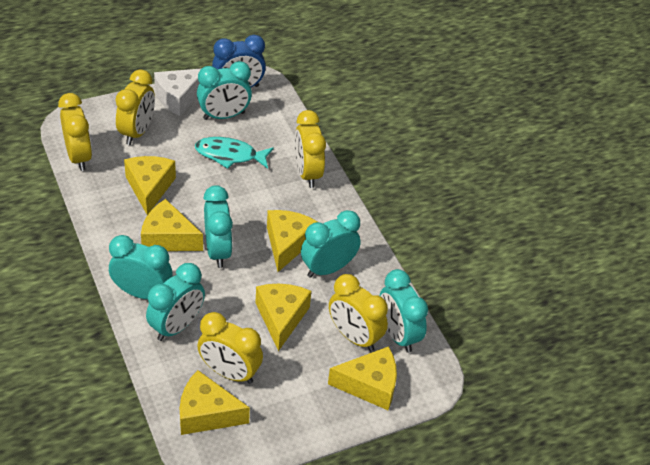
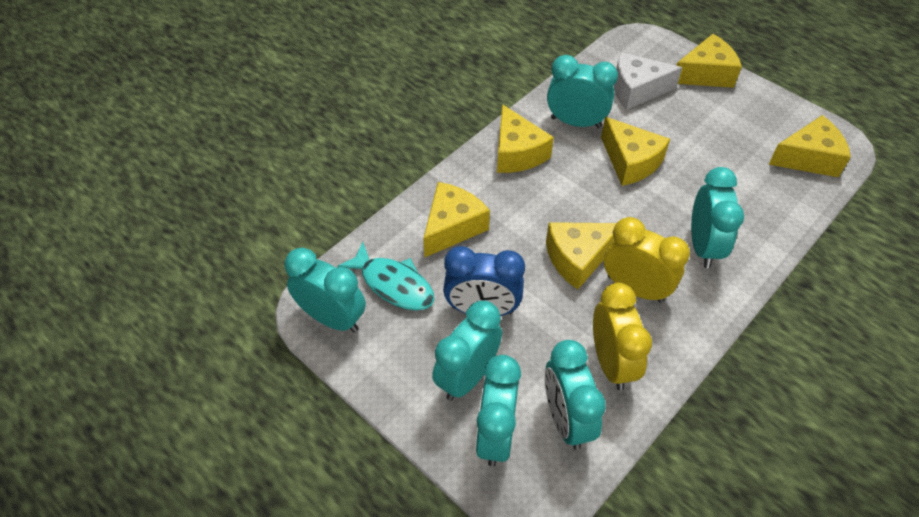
yellow clock: 5 -> 2

